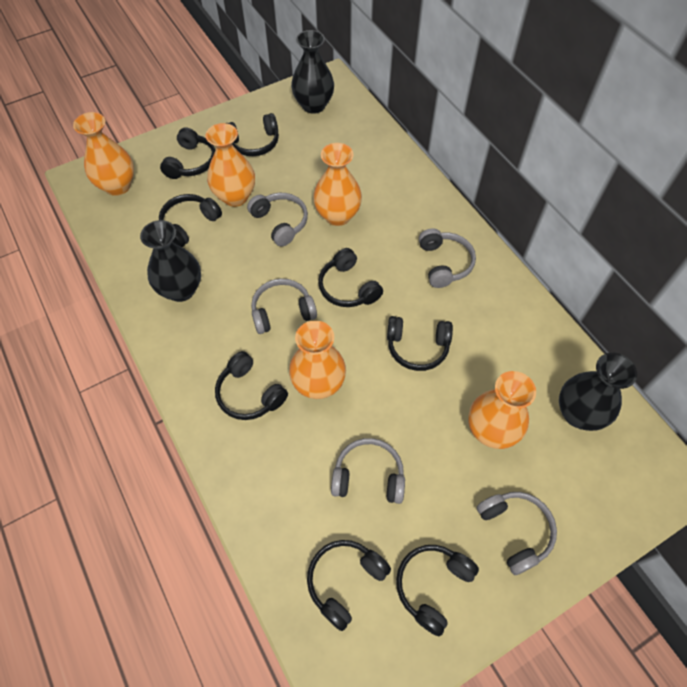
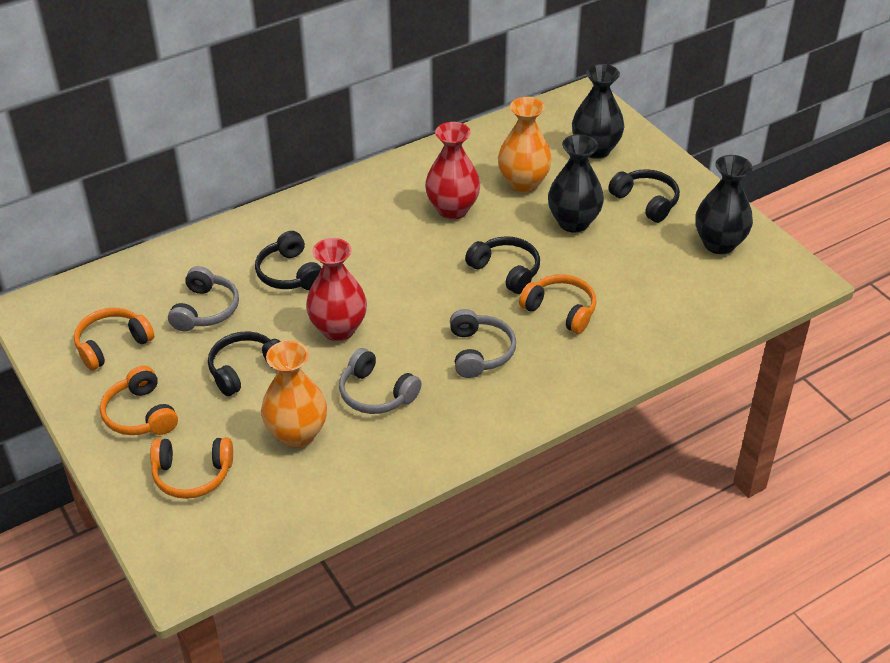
black headphones: 8 -> 4
grey headphones: 5 -> 3
orange headphones: 0 -> 4
orange vase: 5 -> 2
red vase: 0 -> 2

